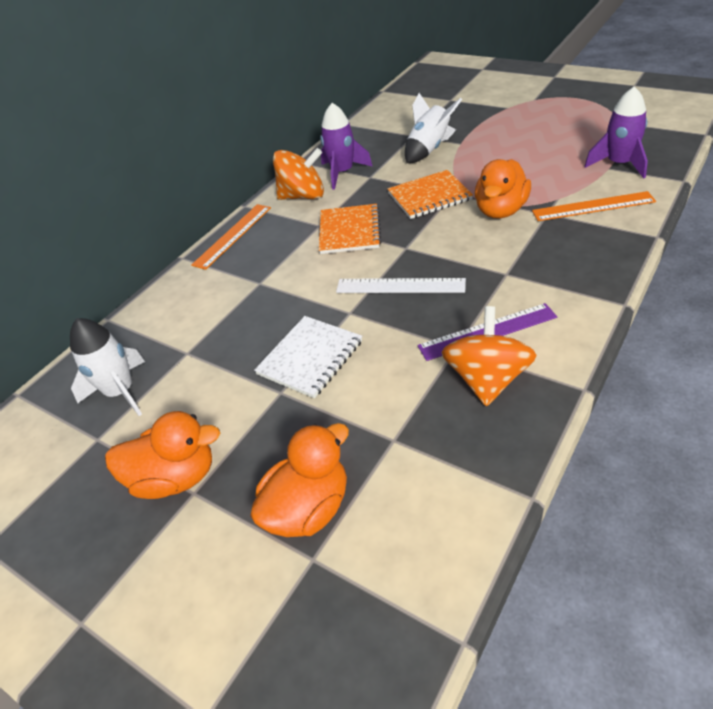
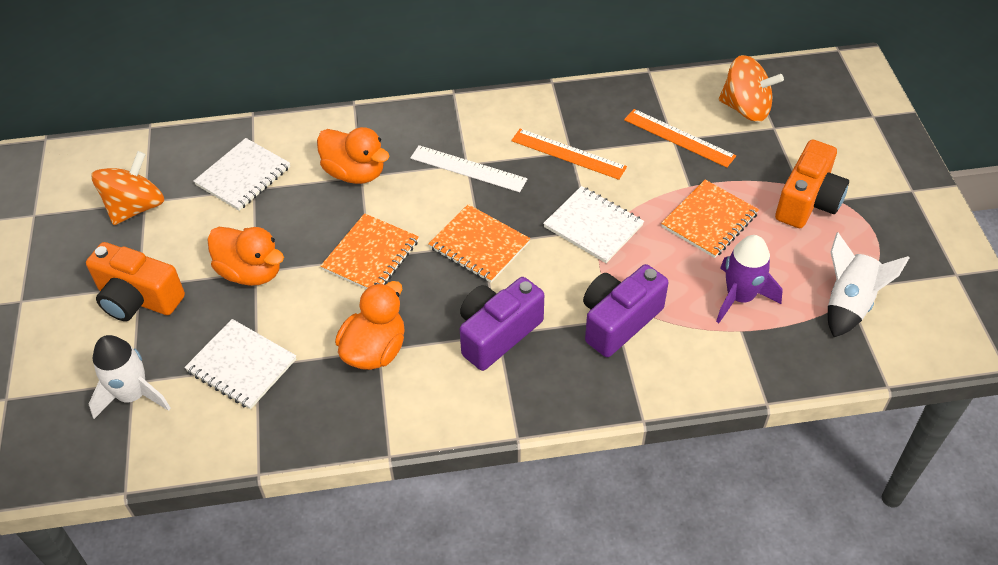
orange camera: 0 -> 2
orange notebook: 2 -> 3
purple camera: 0 -> 2
purple rocket: 2 -> 1
purple ruler: 1 -> 0
white notebook: 1 -> 3

